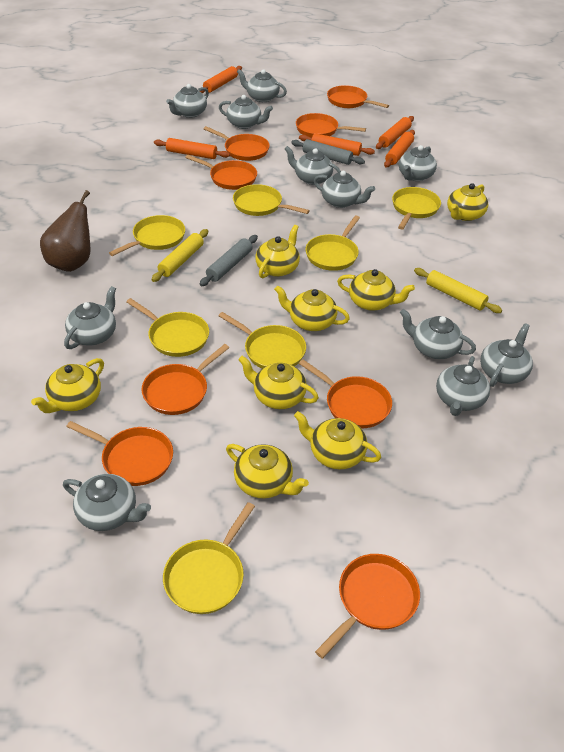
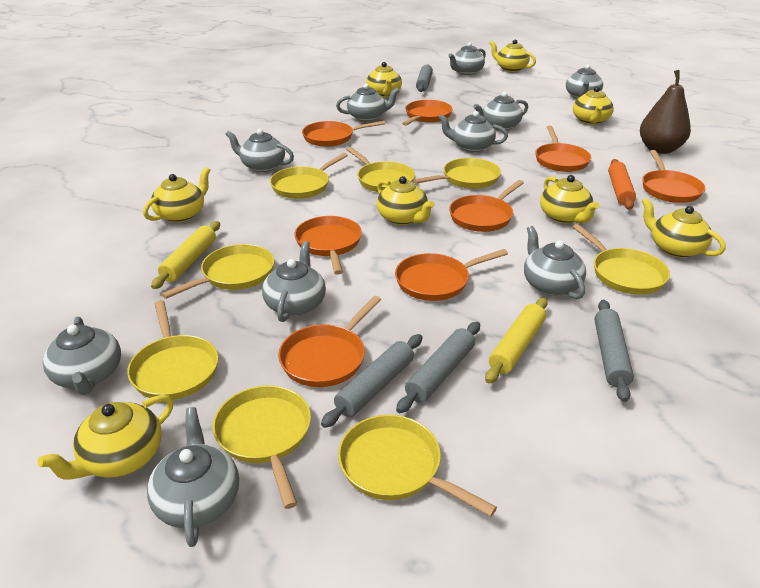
grey rolling pin: 2 -> 4
grey teapot: 11 -> 10
orange rolling pin: 5 -> 1
yellow pan: 7 -> 8

